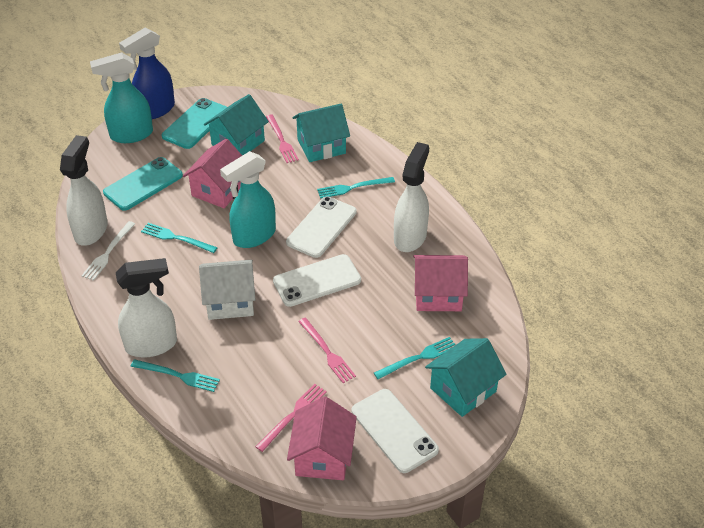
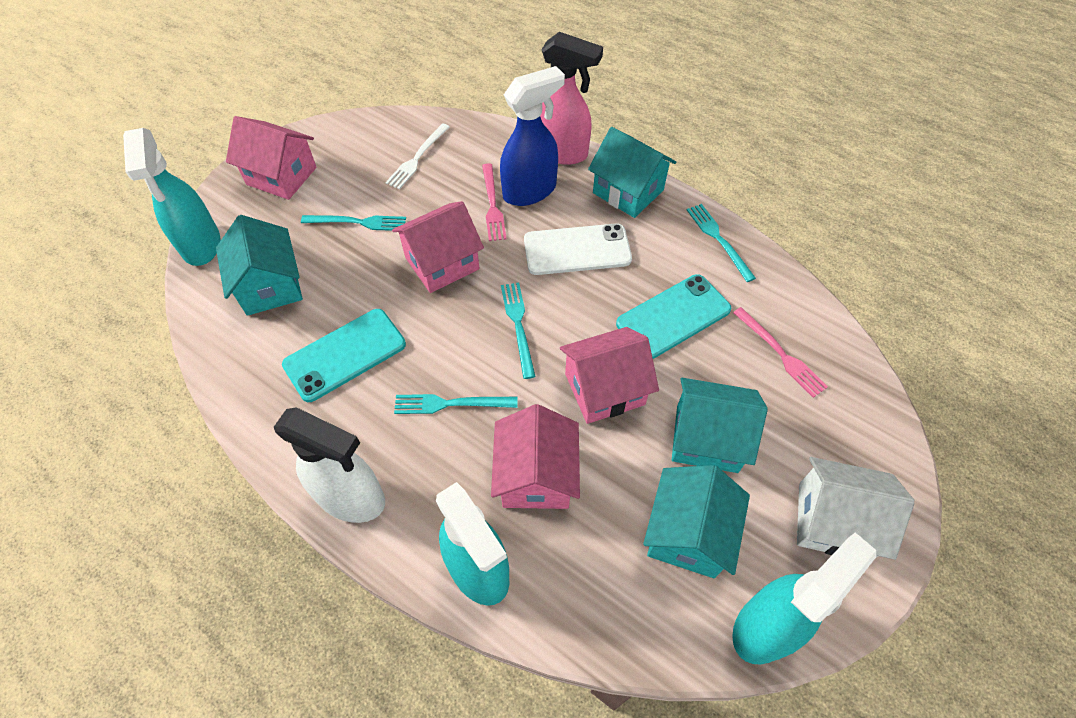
pink fork: 3 -> 2
pink house: 3 -> 4
pink spray bottle: 0 -> 1
turquoise house: 3 -> 4
turquoise spray bottle: 2 -> 3
white phone: 3 -> 1
white spray bottle: 3 -> 1

